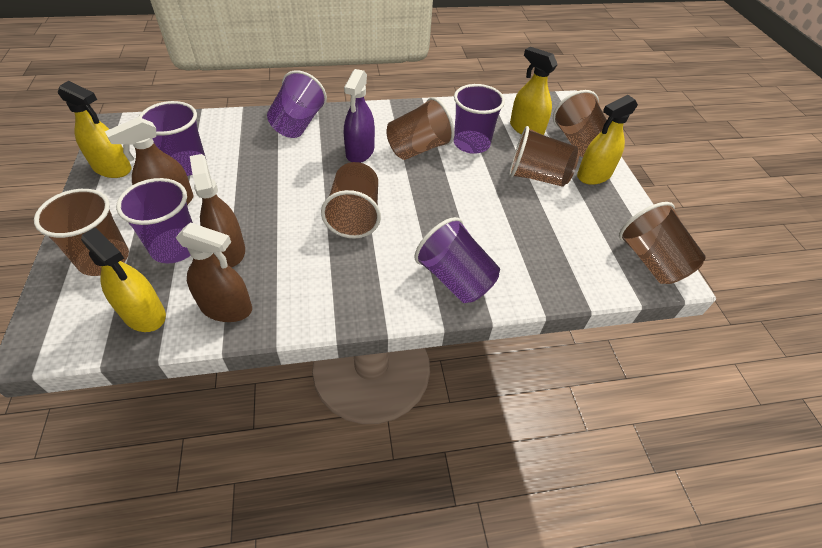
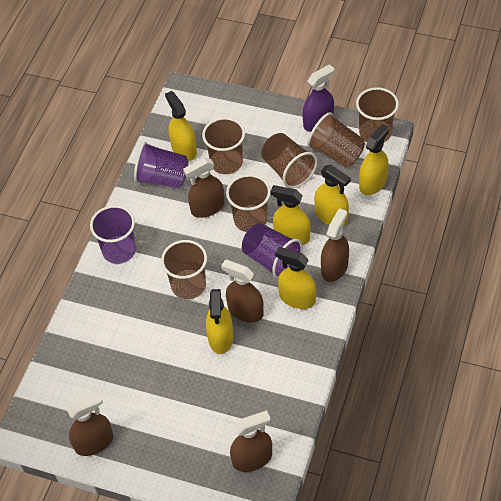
brown spray bottle: 3 -> 5
purple cup: 5 -> 3
yellow spray bottle: 4 -> 6

